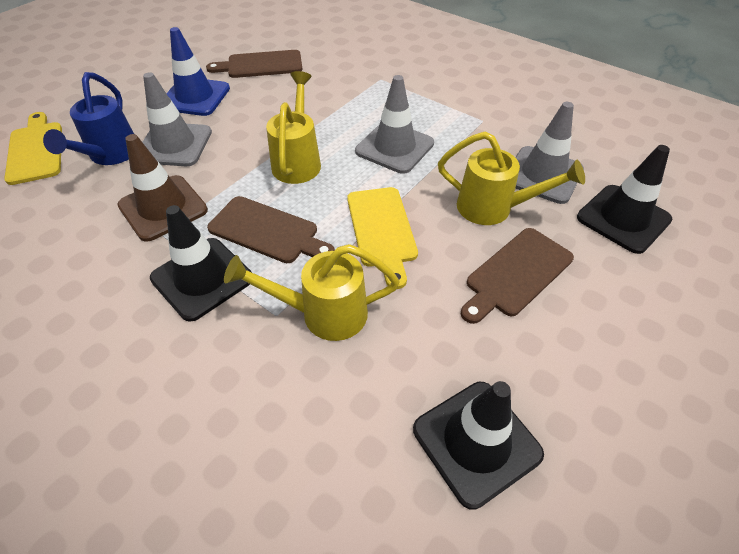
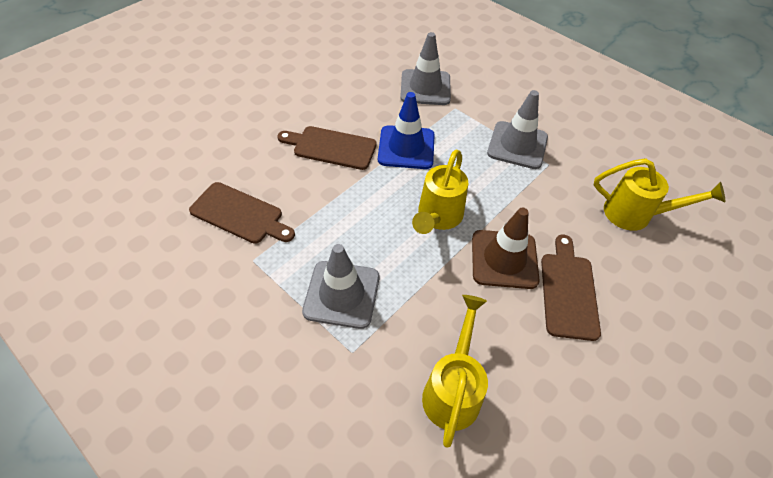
black traffic cone: 3 -> 0
blue watering can: 1 -> 0
yellow cutting board: 2 -> 0

